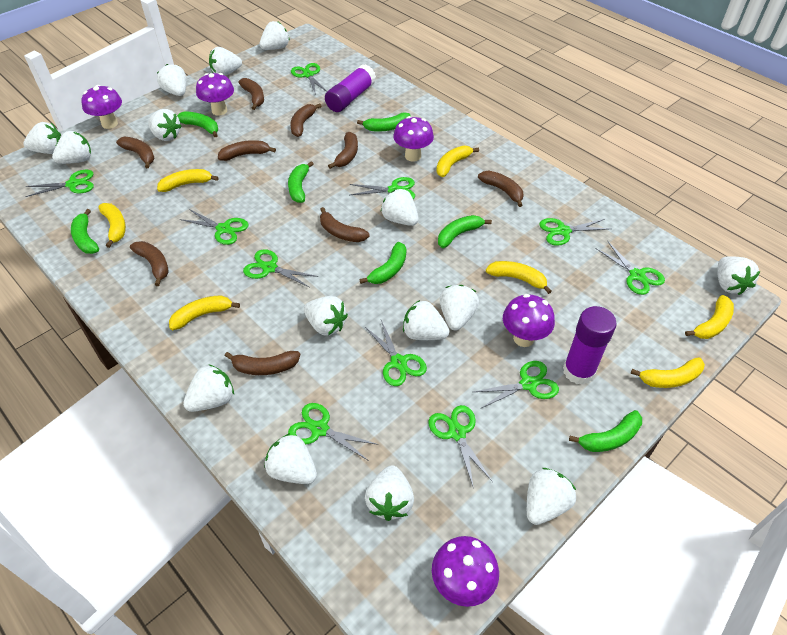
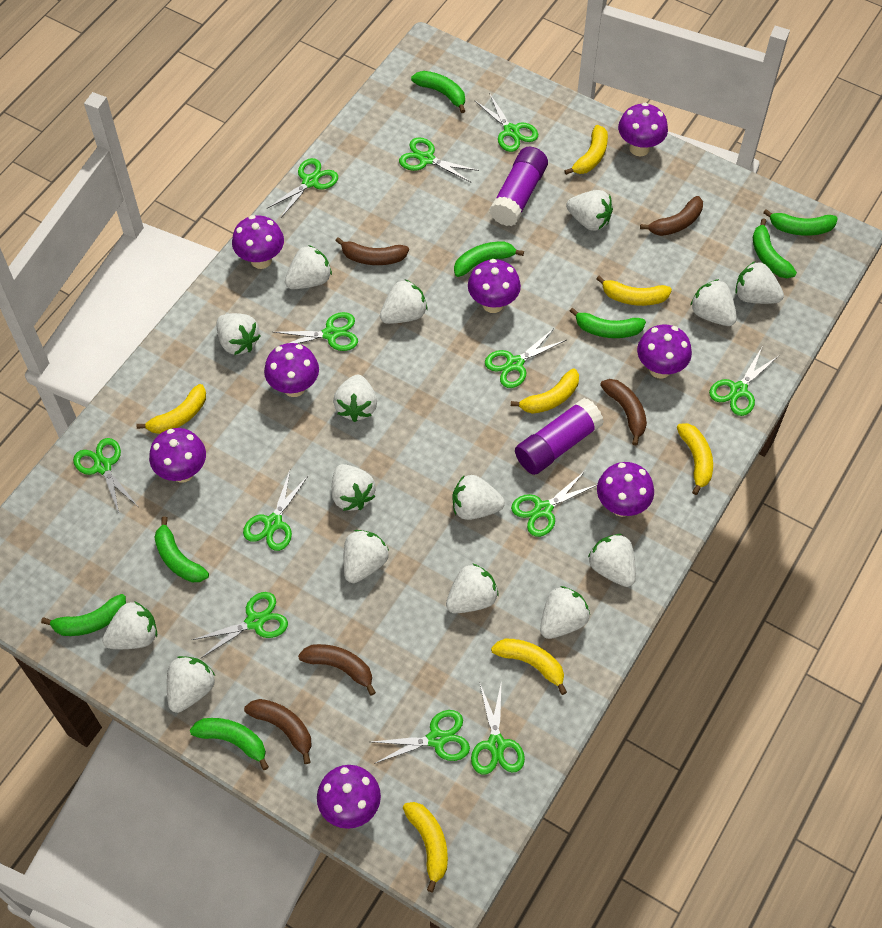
brown banana: 9 -> 5
green banana: 7 -> 8
green scissors: 11 -> 12
purple mushroom: 5 -> 8

